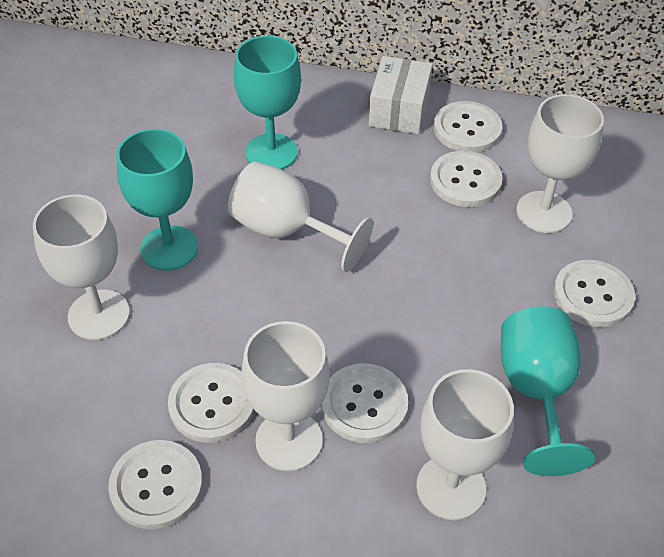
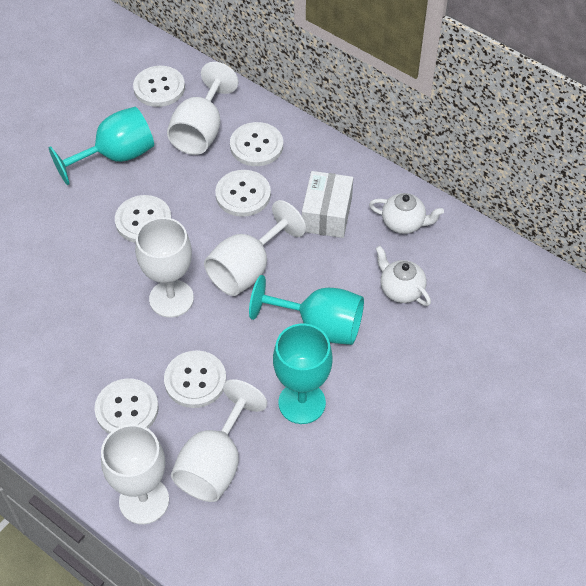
white teapot: 0 -> 2

